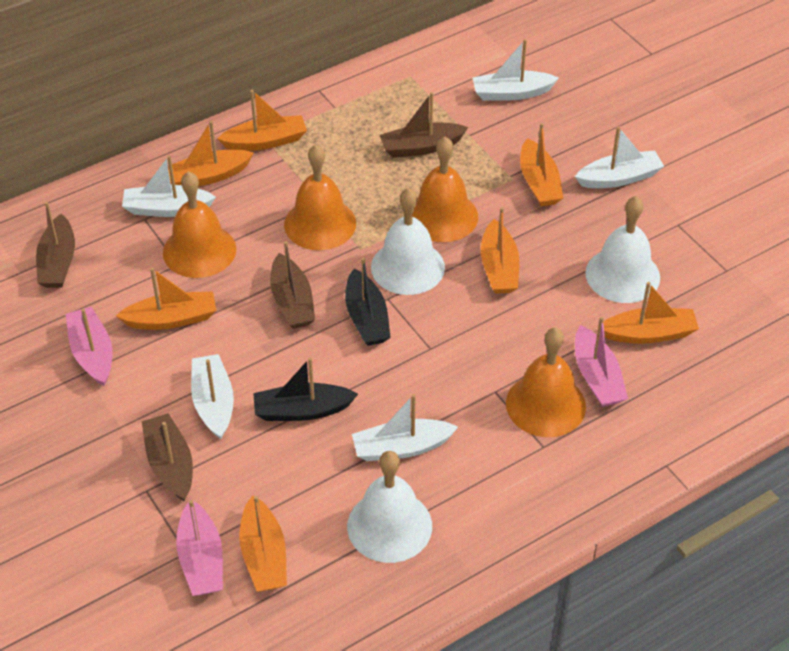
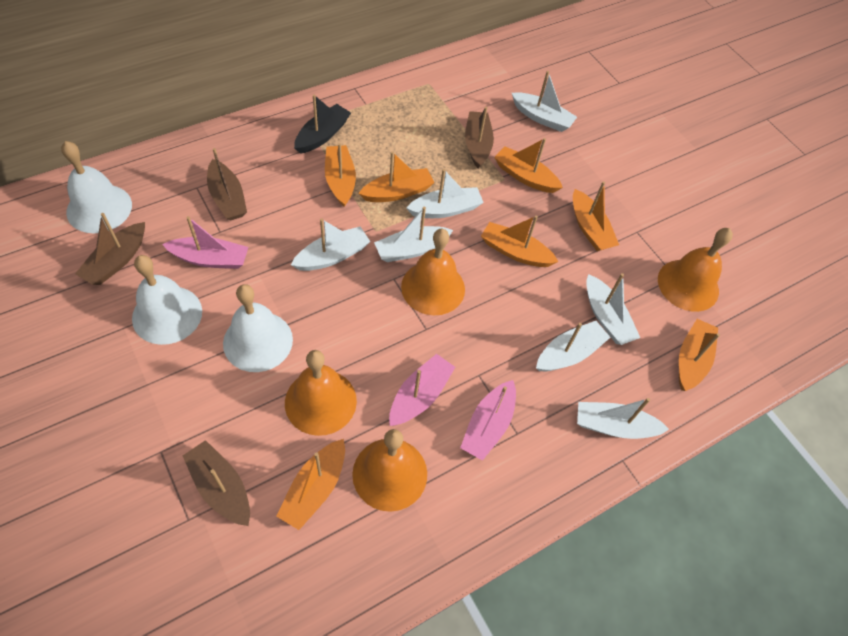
black boat: 2 -> 1
white boat: 5 -> 7

